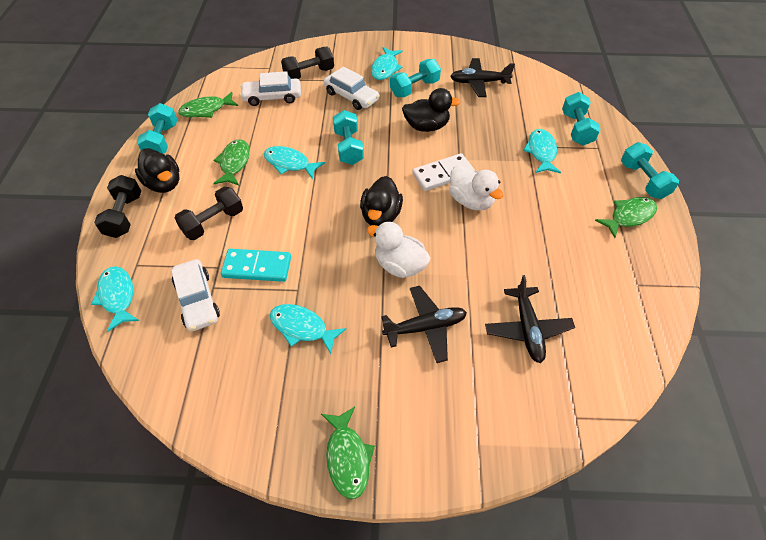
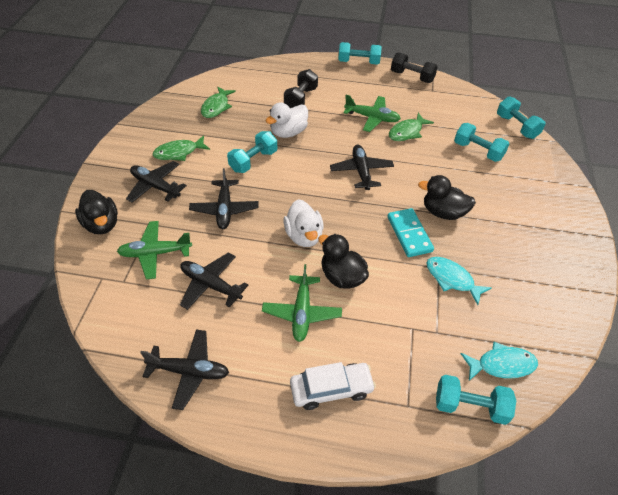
black dumbbell: 3 -> 2
black plane: 3 -> 5
green fish: 4 -> 3
green plane: 0 -> 3
turquoise fish: 5 -> 2
white car: 3 -> 1
white domino: 1 -> 0

